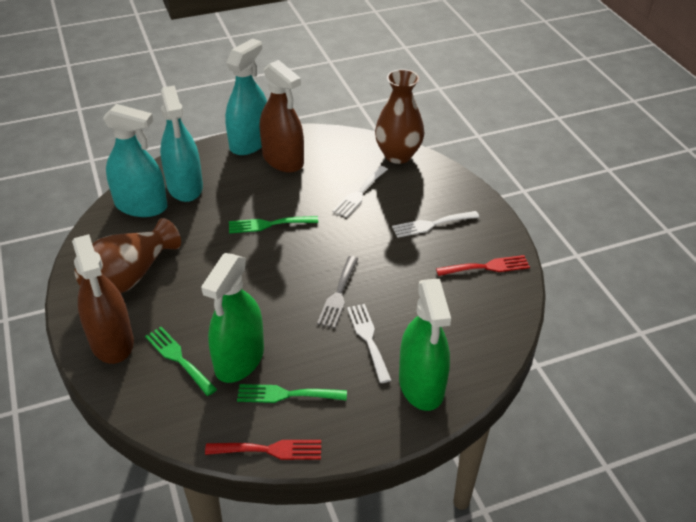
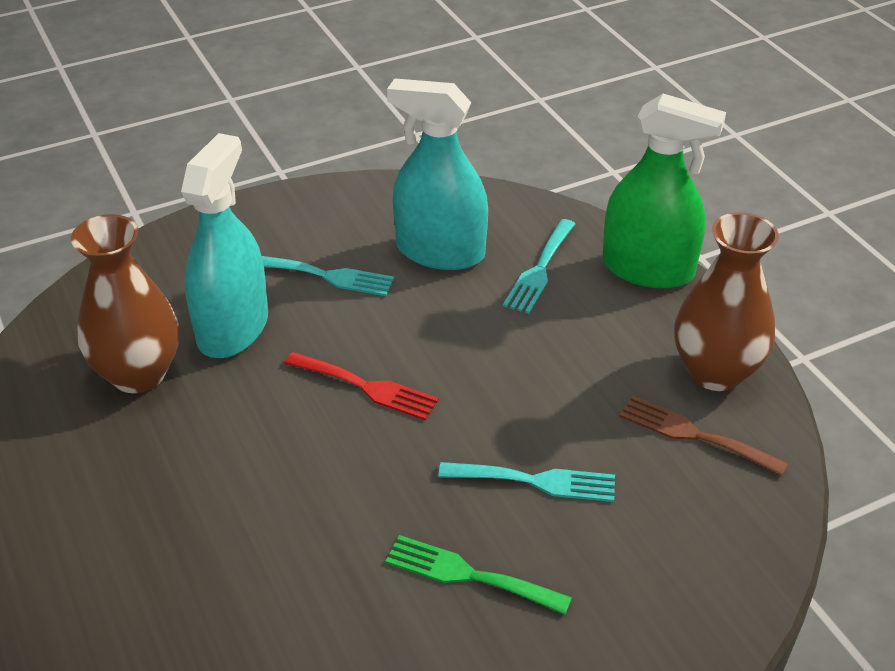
brown fork: 0 -> 1
brown spray bottle: 2 -> 0
green fork: 3 -> 1
green spray bottle: 2 -> 1
grey fork: 1 -> 0
red fork: 2 -> 1
turquoise fork: 0 -> 3
turquoise spray bottle: 3 -> 2
white fork: 3 -> 0

